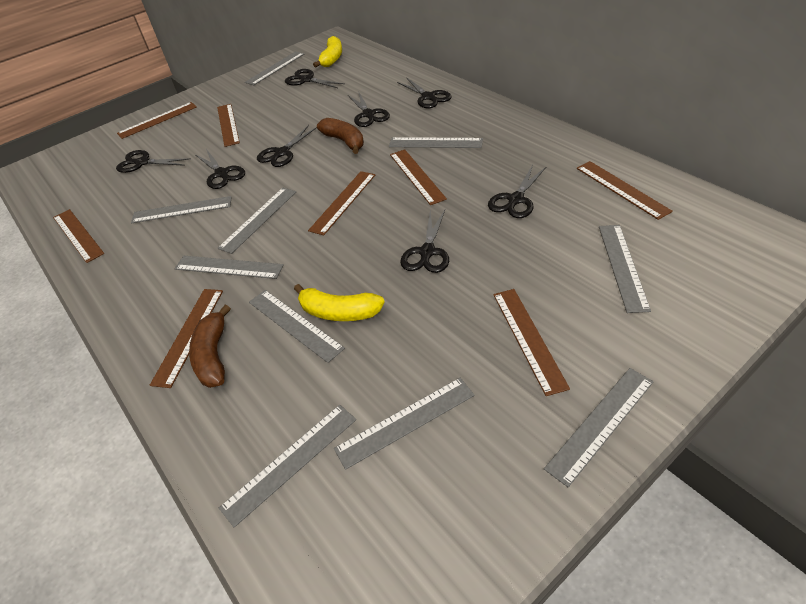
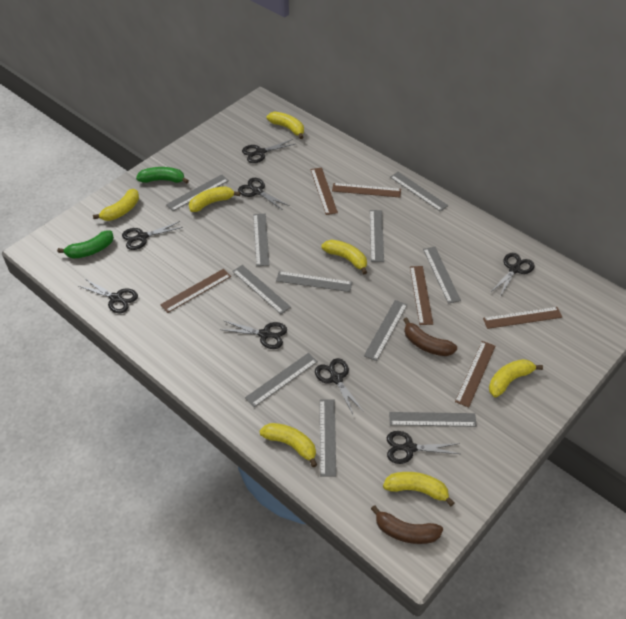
brown ruler: 8 -> 6
green banana: 0 -> 2
grey ruler: 10 -> 11
yellow banana: 2 -> 7

